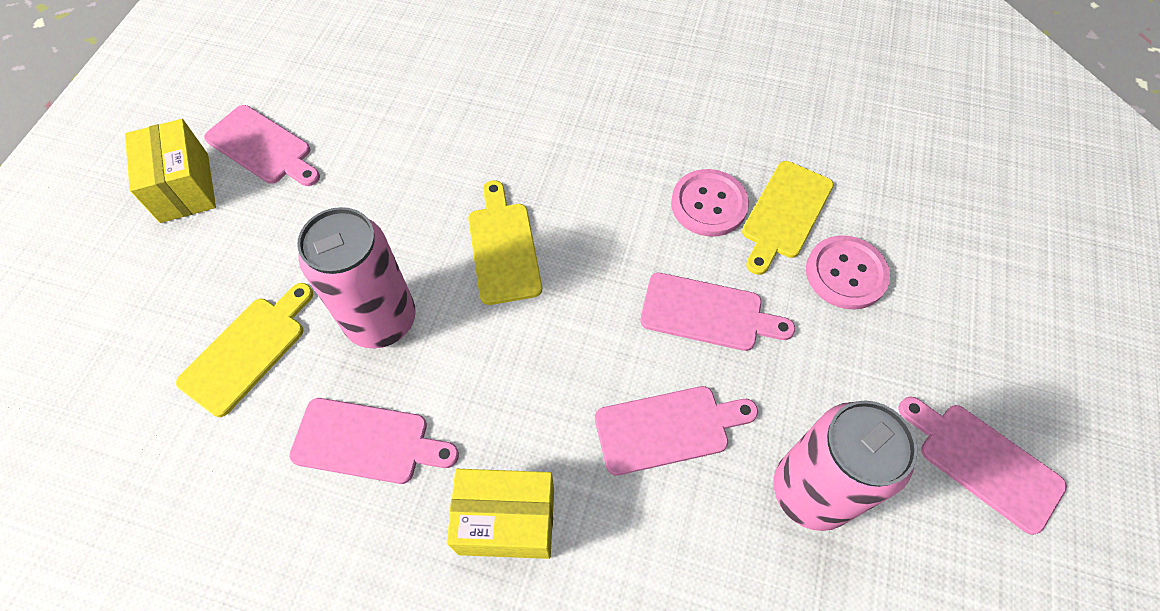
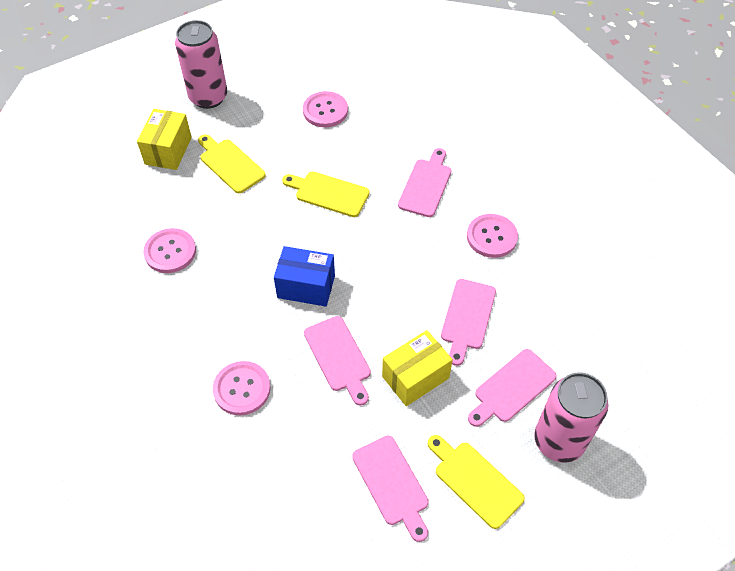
blue box: 0 -> 1
pink button: 2 -> 4

